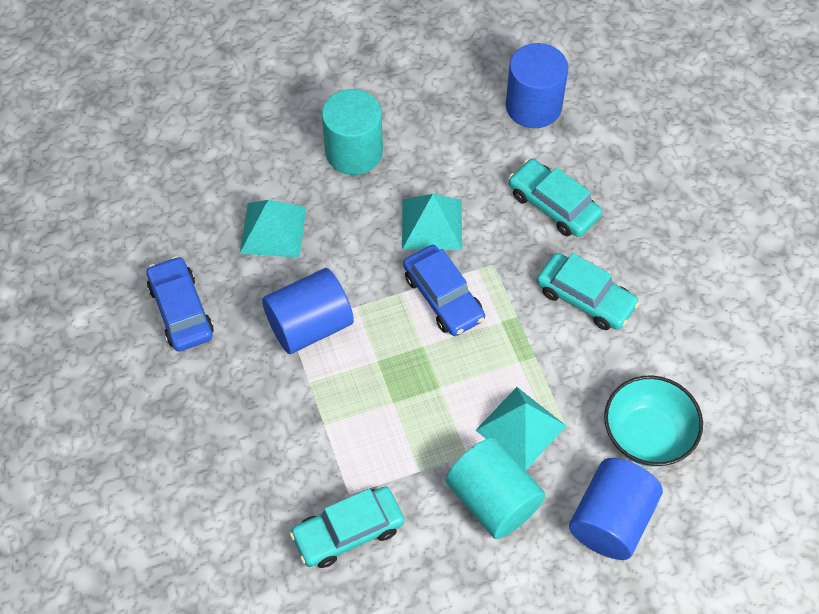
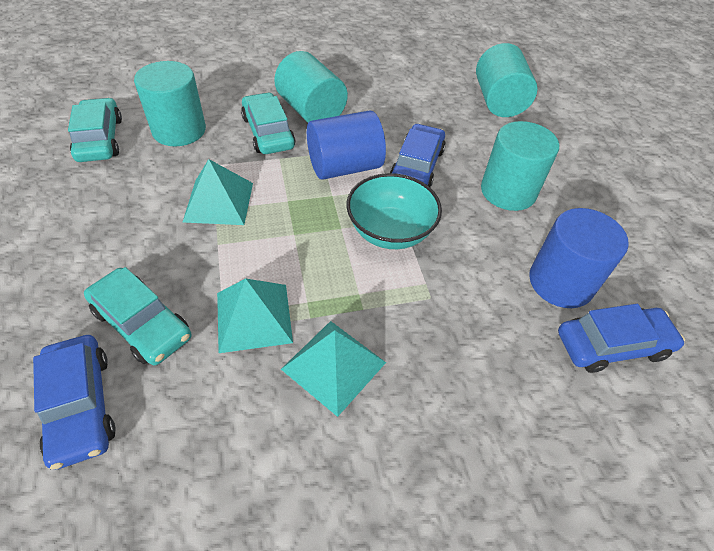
blue car: 2 -> 3
blue cylinder: 3 -> 2
turquoise cylinder: 2 -> 4

